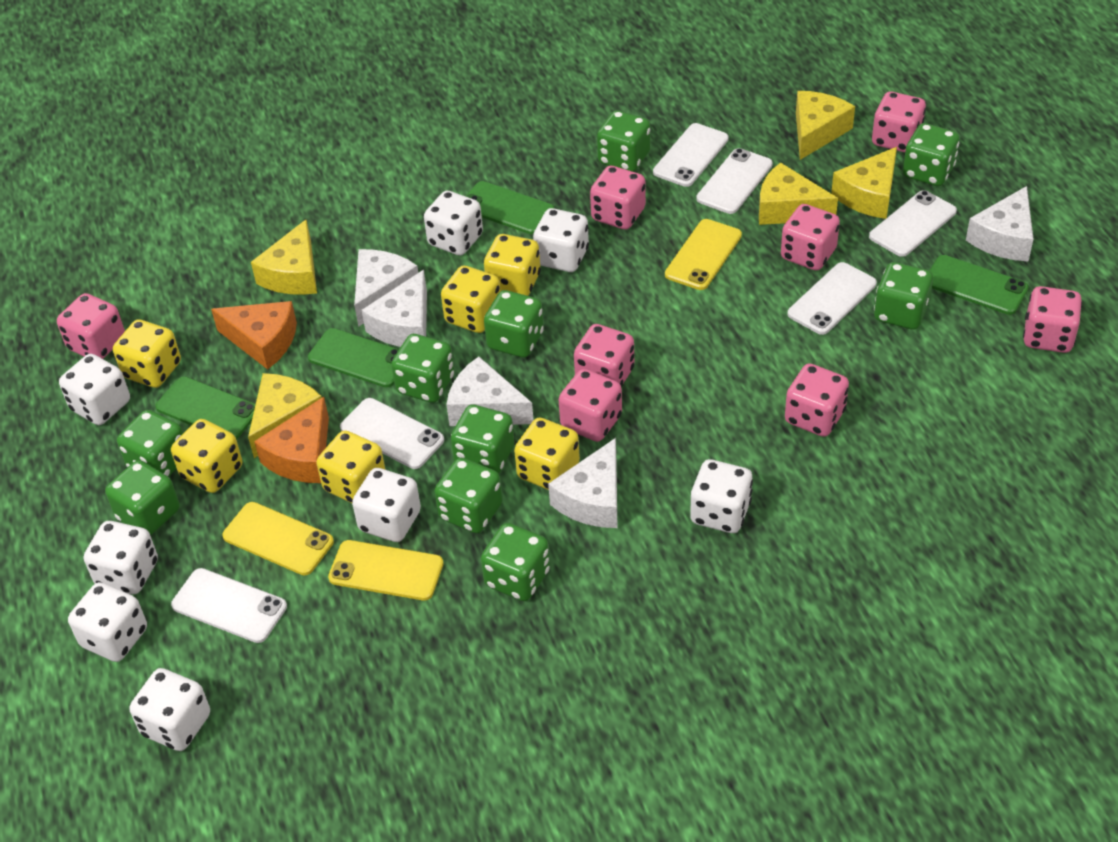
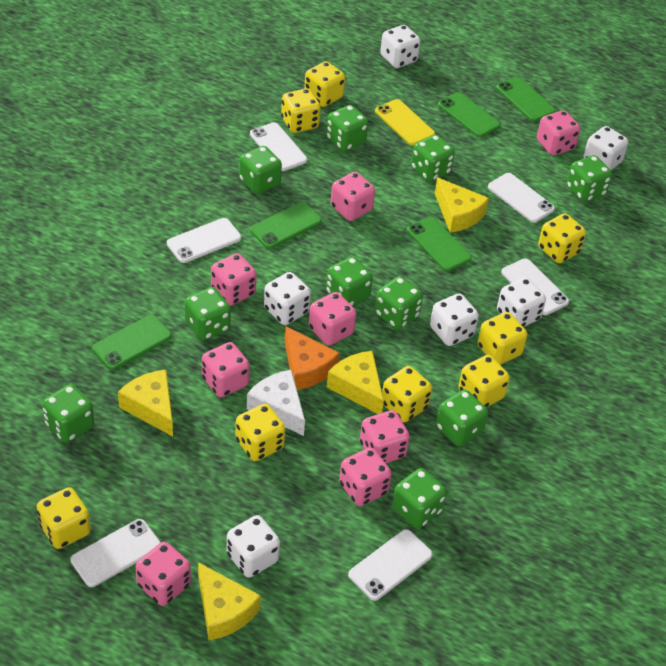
green phone: 4 -> 5
orange cheese: 2 -> 1
white cheese: 5 -> 1
white dice: 8 -> 6
yellow cheese: 5 -> 4
yellow dice: 6 -> 8
yellow phone: 3 -> 1

